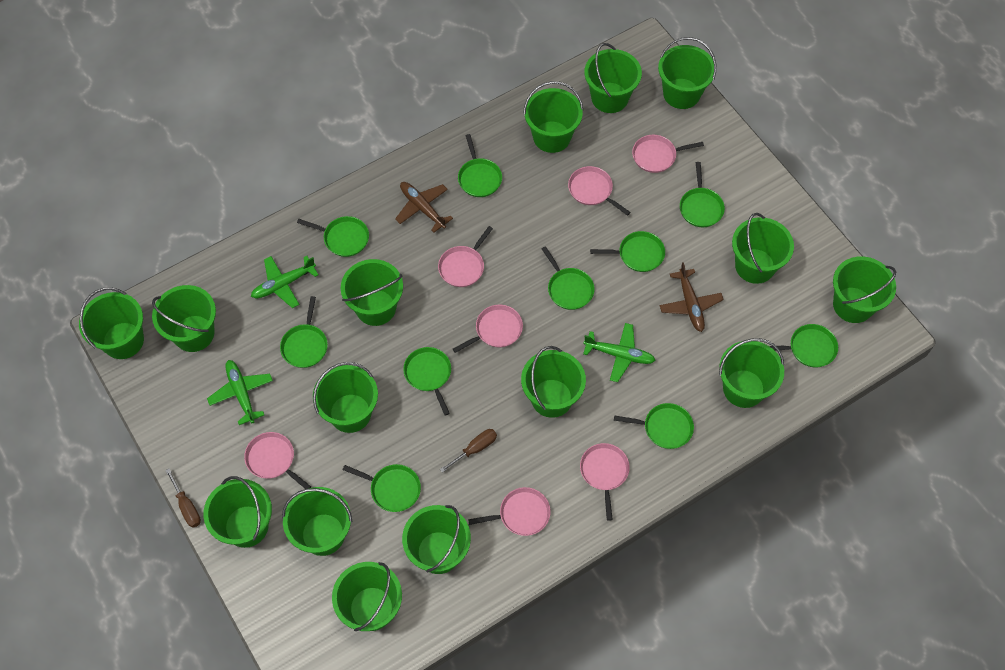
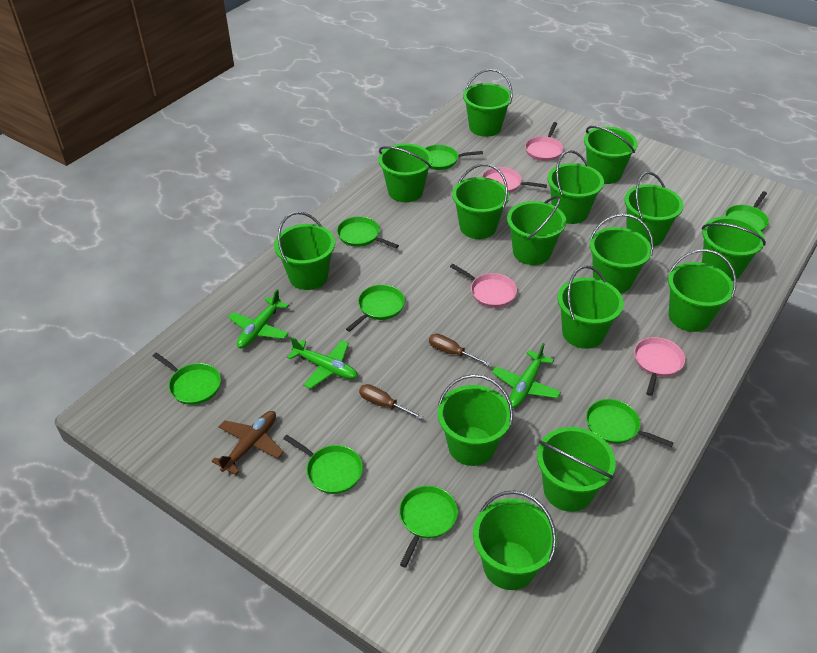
brown plane: 2 -> 1
green pan: 10 -> 8
pink pan: 7 -> 4

